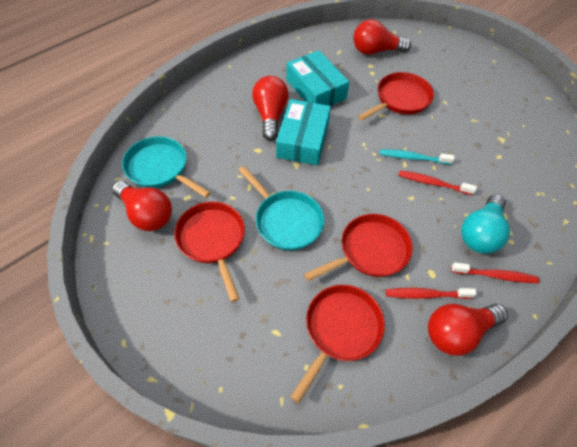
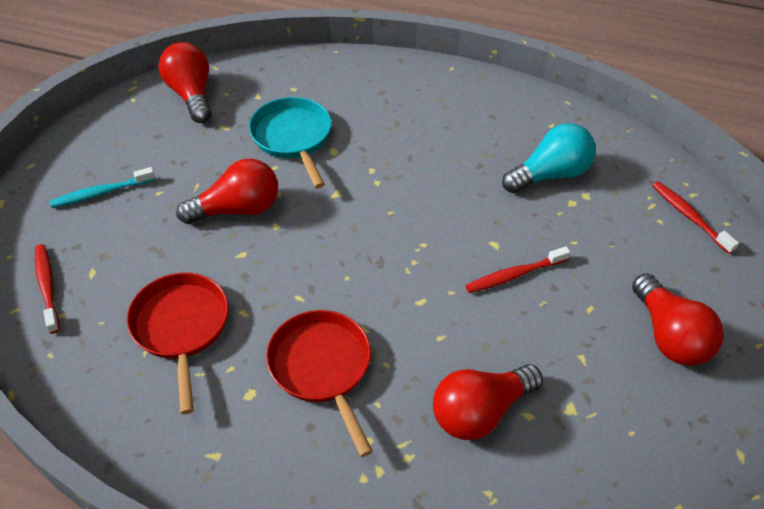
red pan: 4 -> 2
turquoise box: 2 -> 0
turquoise pan: 2 -> 1

